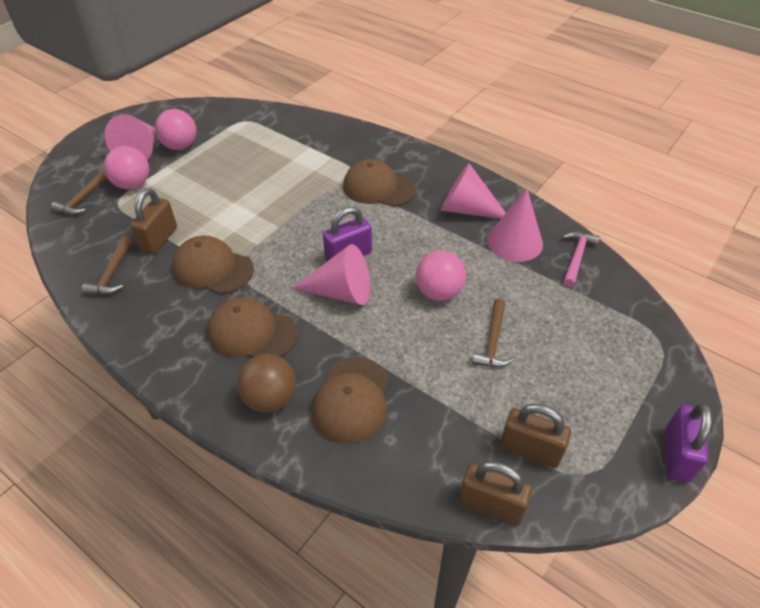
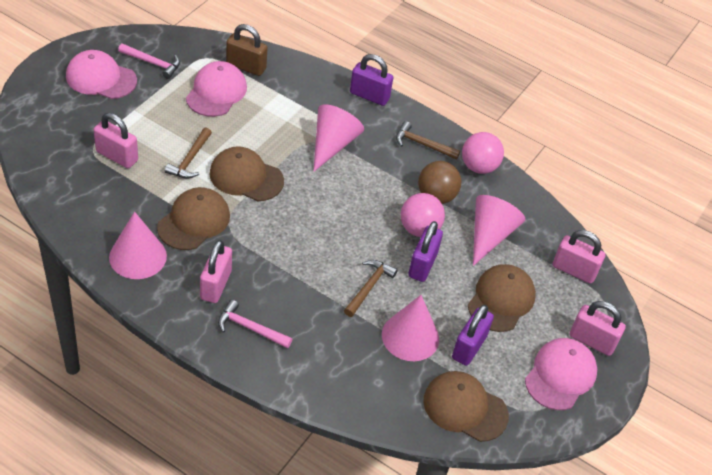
brown padlock: 3 -> 1
pink ball: 3 -> 2
pink cap: 0 -> 3
pink hammer: 1 -> 2
pink padlock: 0 -> 4
purple padlock: 2 -> 3

